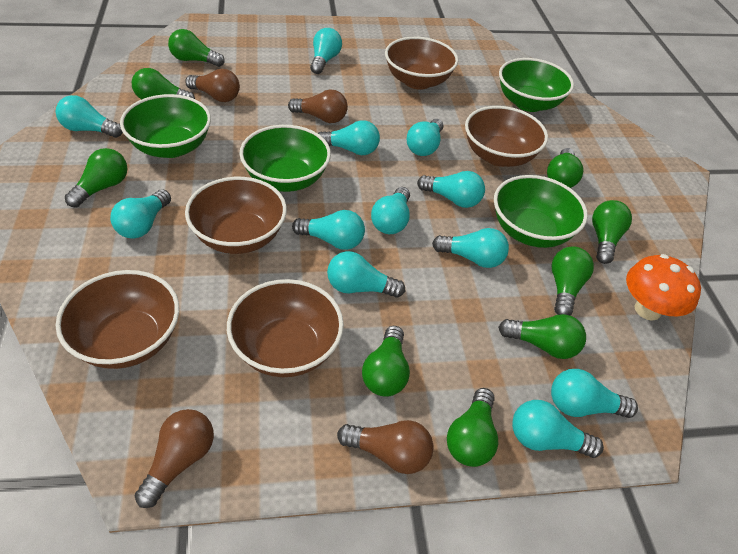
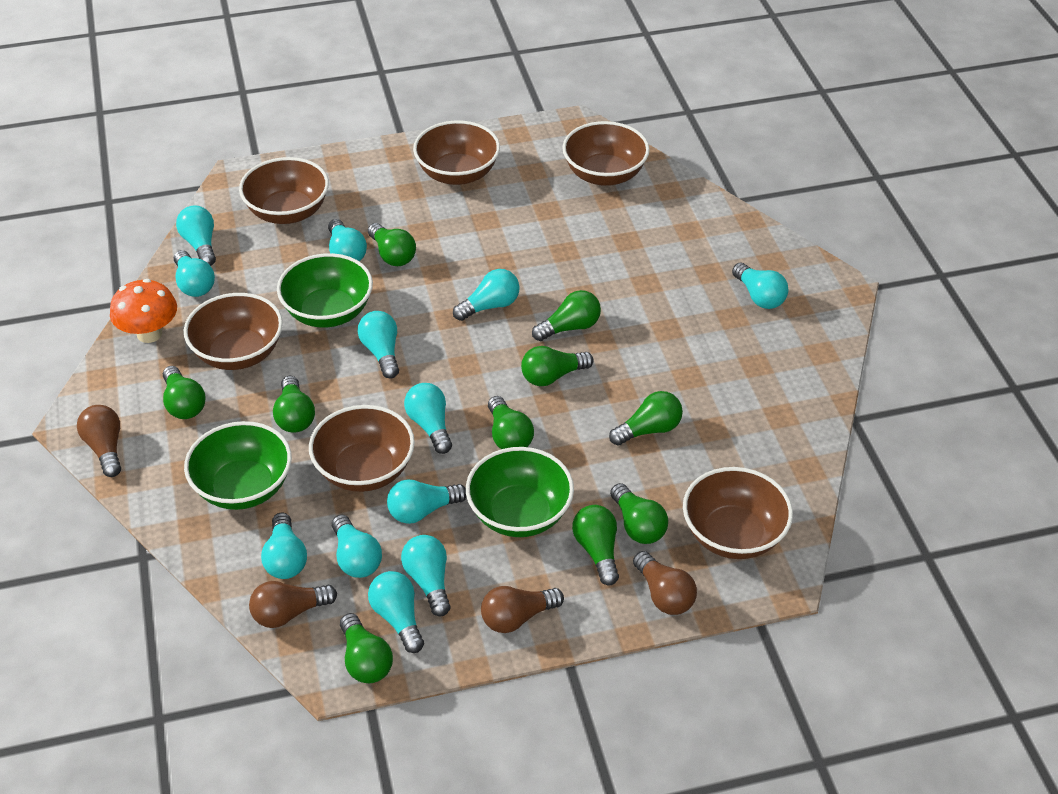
brown bowl: 5 -> 6
green bowl: 4 -> 3
green light bulb: 9 -> 10

